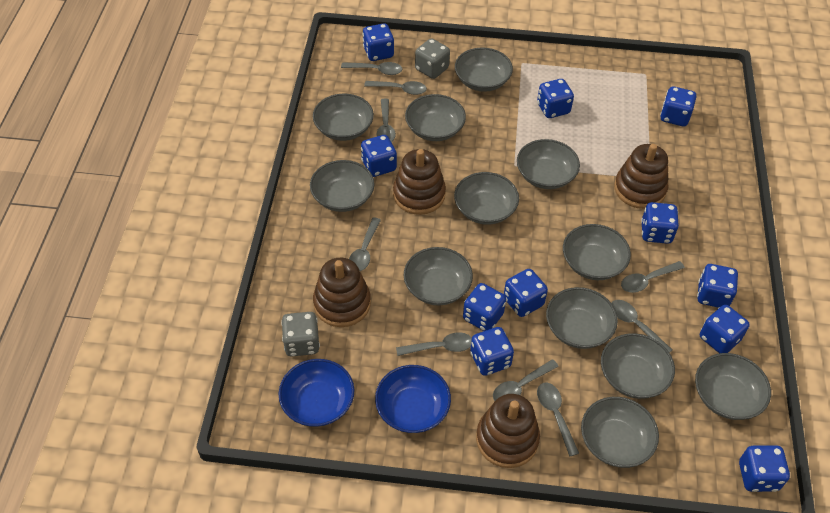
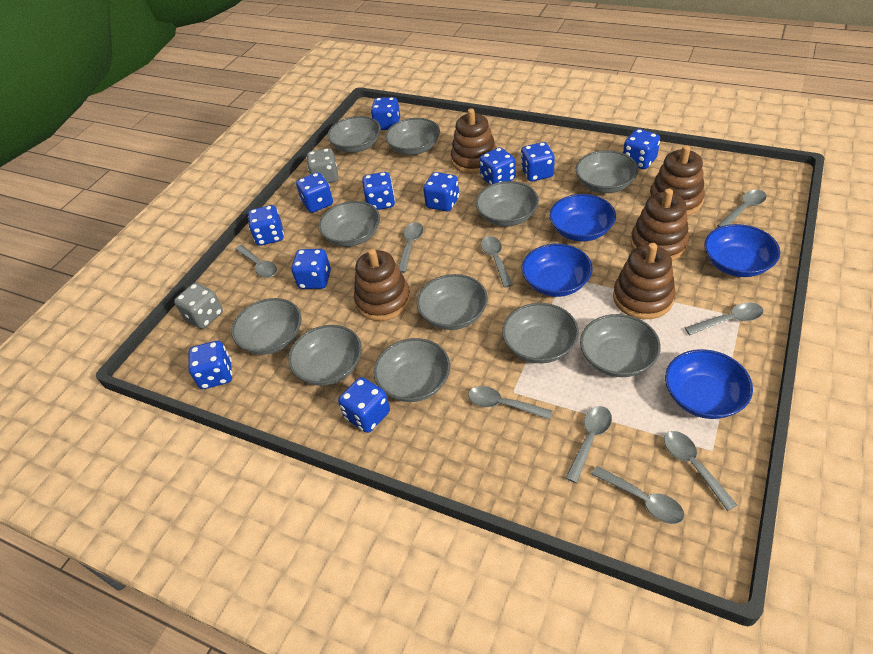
blue bowl: 2 -> 4
brown stacking toy: 4 -> 5
grey bowl: 12 -> 11

